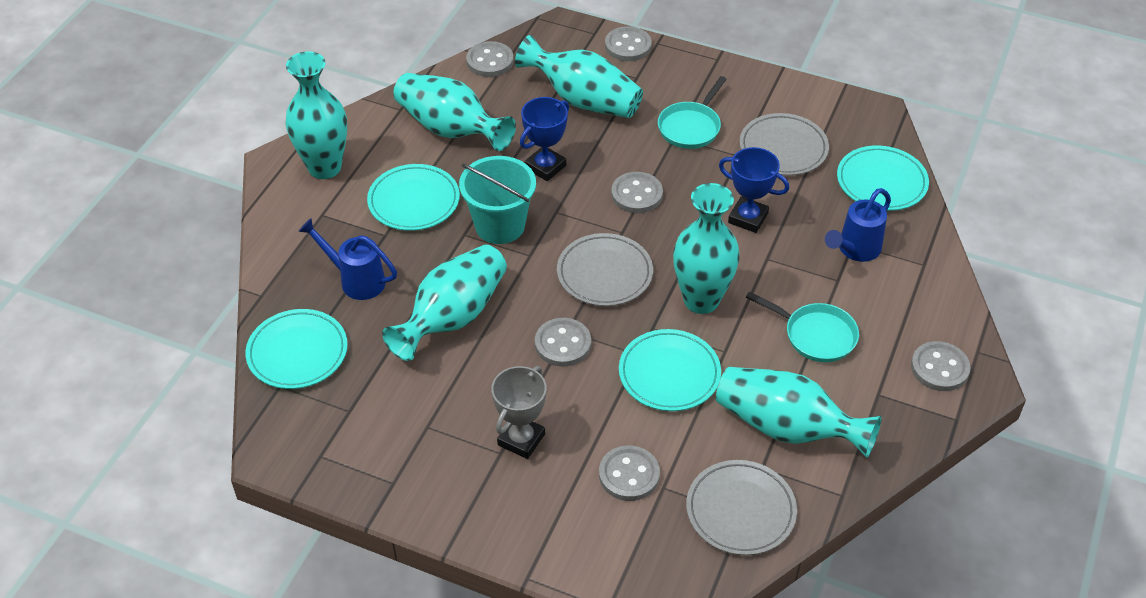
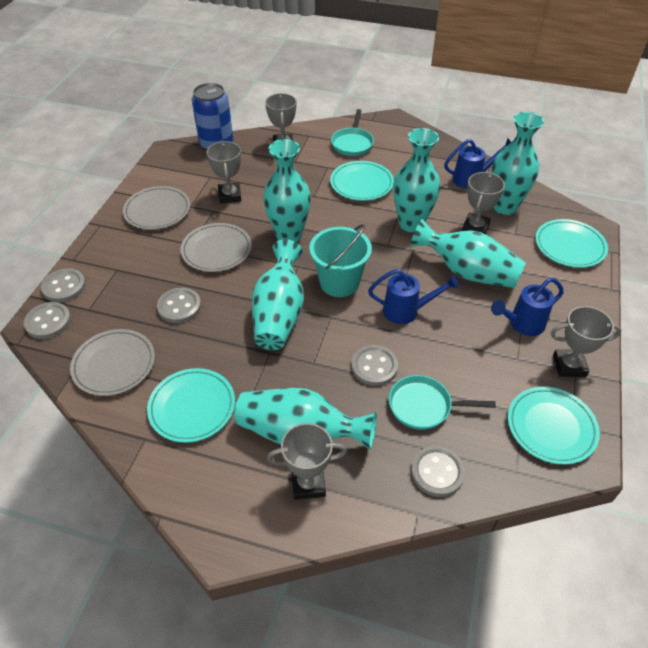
blue can: 0 -> 1
blue trophy: 2 -> 0
blue watering can: 2 -> 3
grey button: 6 -> 5
grey trophy: 1 -> 5

